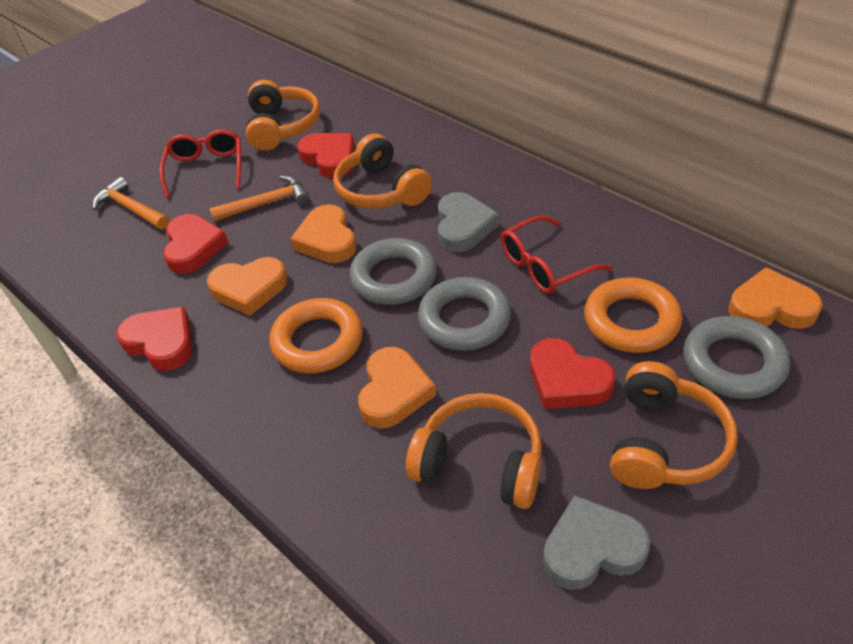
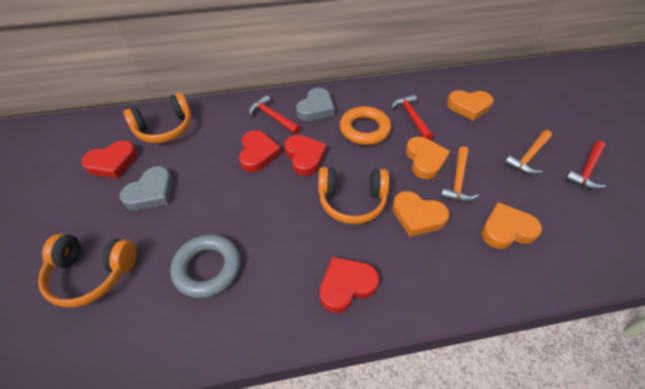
grey ring: 3 -> 1
orange headphones: 4 -> 3
orange ring: 2 -> 1
red glasses: 2 -> 0
red hammer: 0 -> 3

